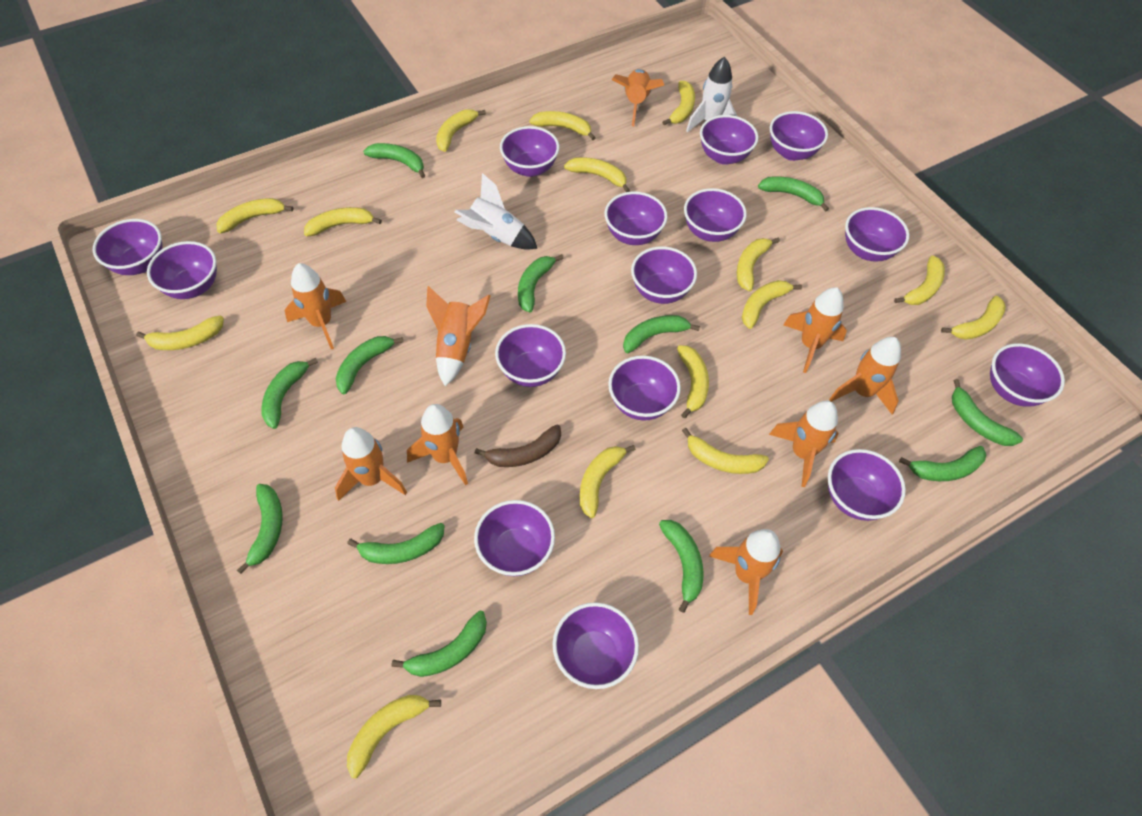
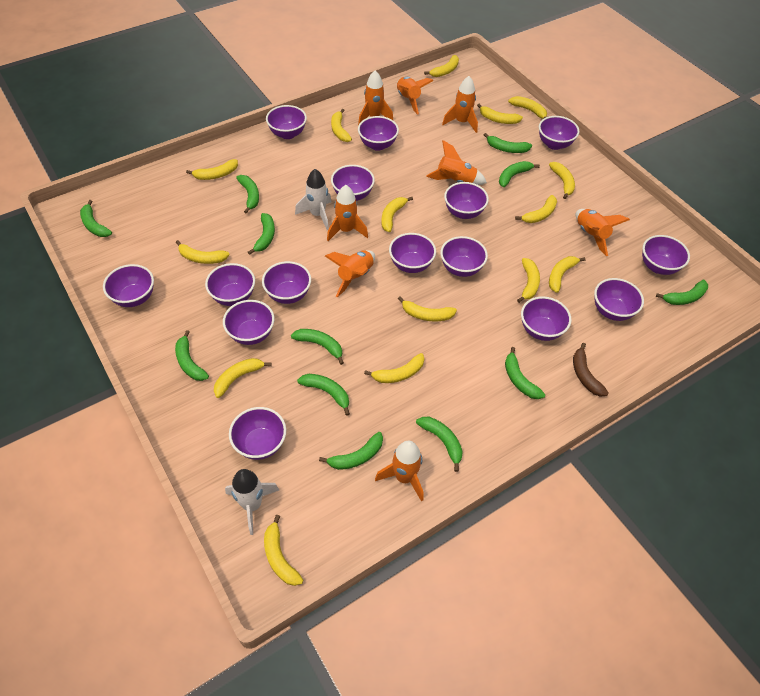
orange rocket: 9 -> 8

